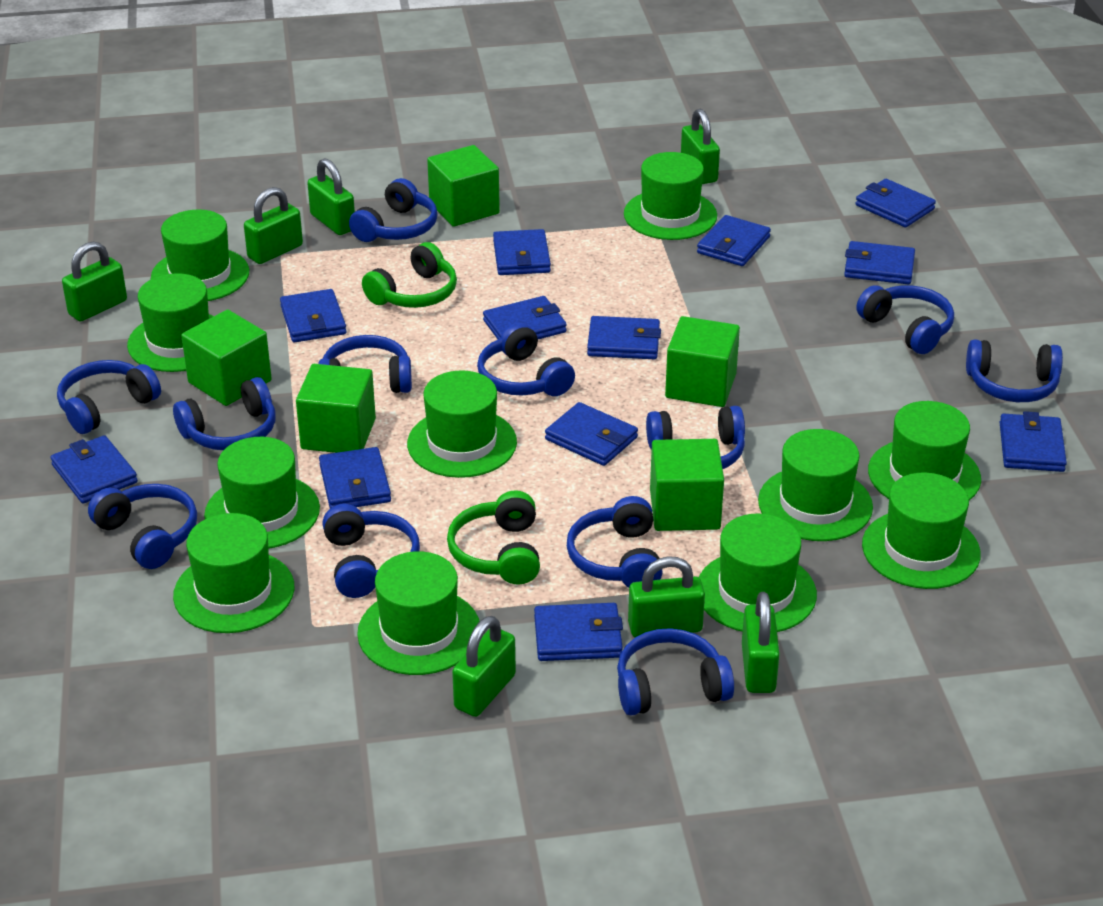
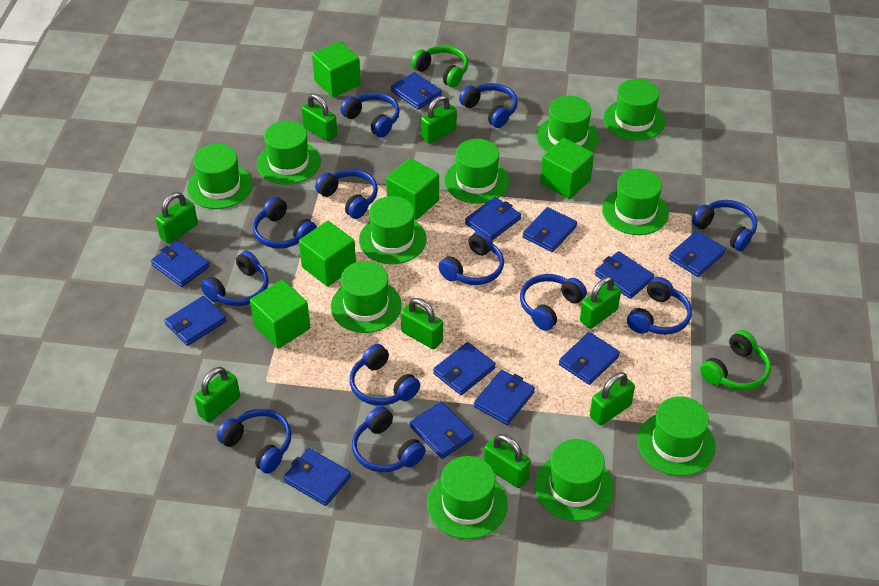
green padlock: 7 -> 8

